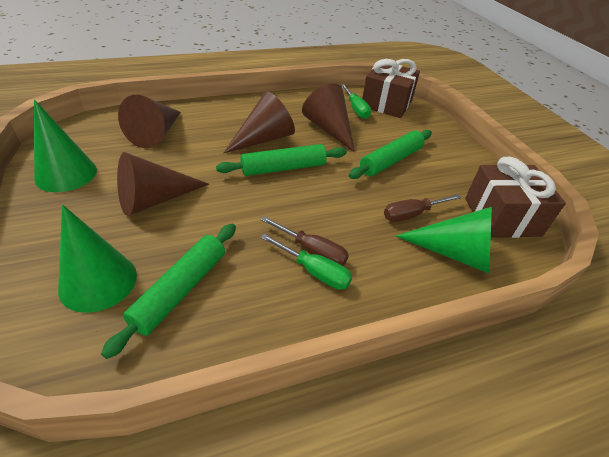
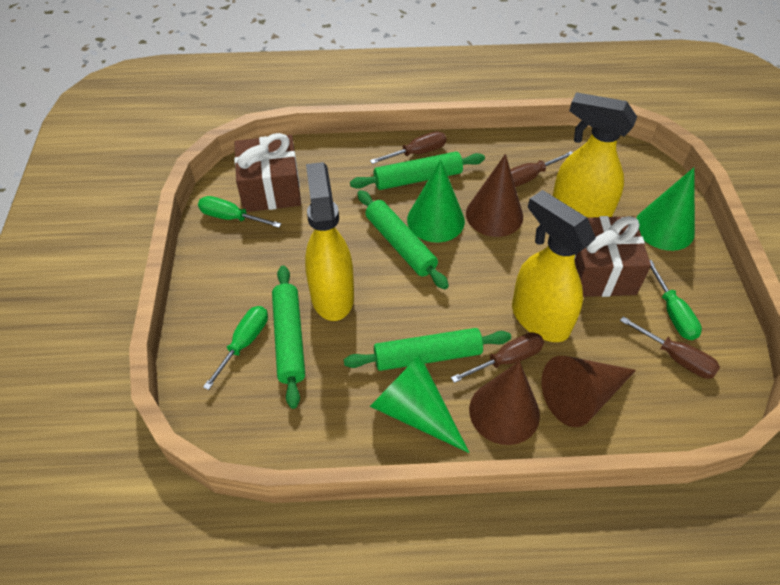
brown cone: 4 -> 3
brown screwdriver: 2 -> 4
green rolling pin: 3 -> 4
green screwdriver: 2 -> 3
yellow spray bottle: 0 -> 3

